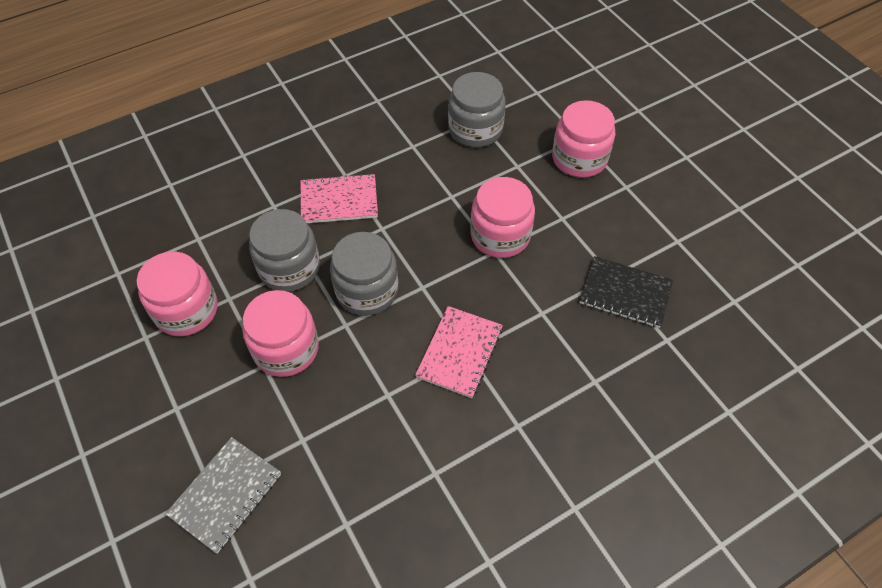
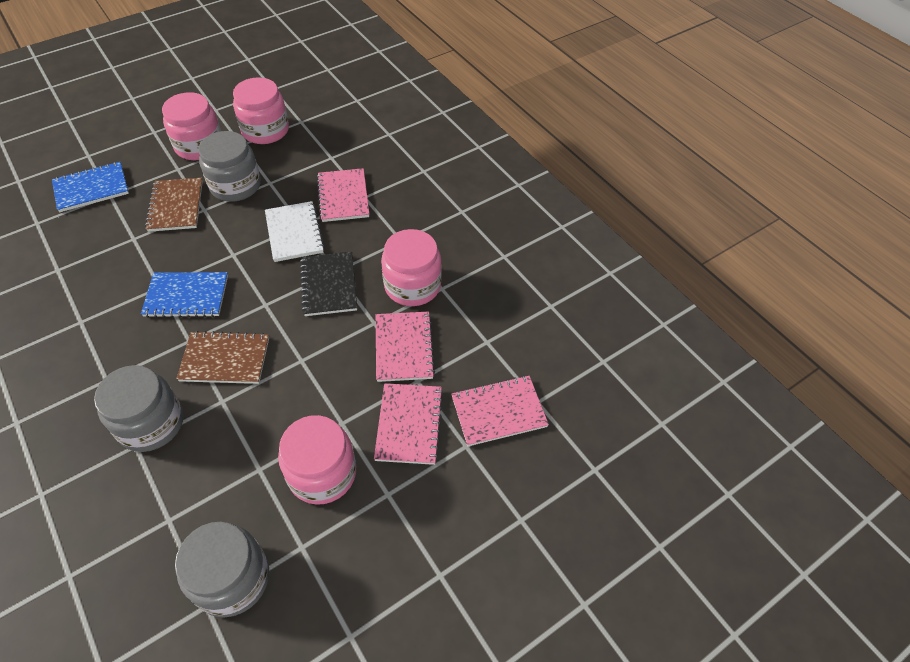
blue notebook: 0 -> 2
brown notebook: 0 -> 2
grey notebook: 1 -> 0
pink notebook: 2 -> 4
white notebook: 0 -> 1

